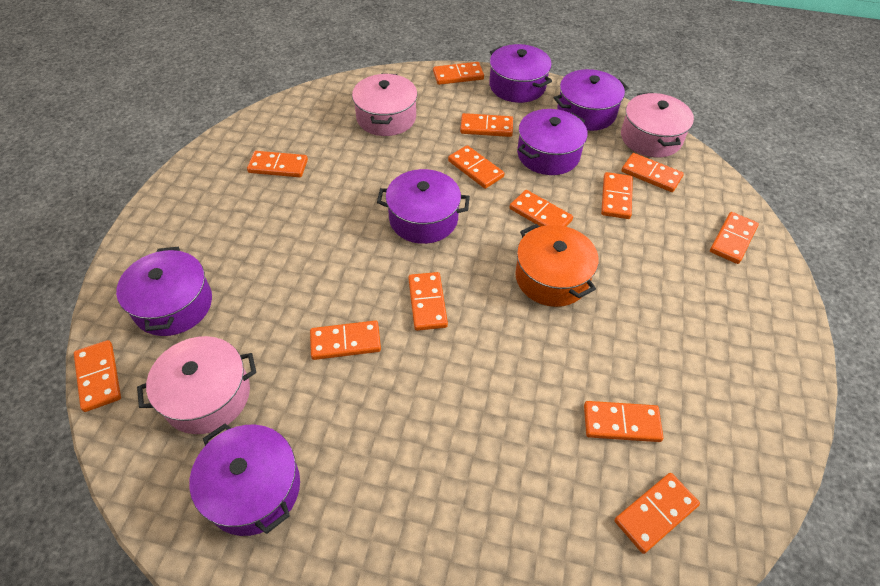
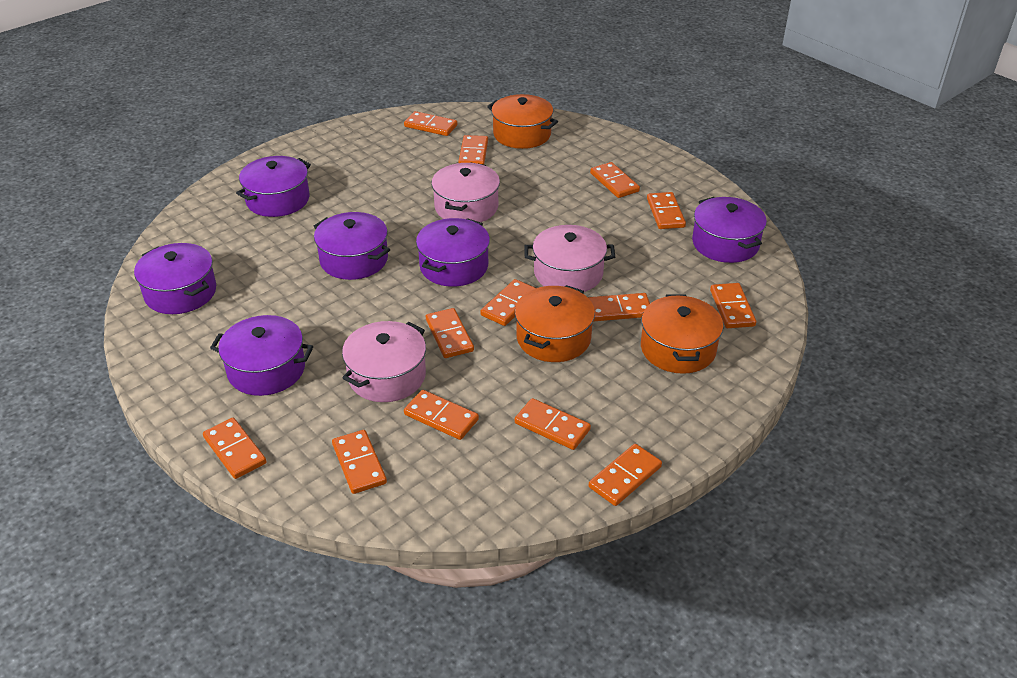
orange pot: 1 -> 3

